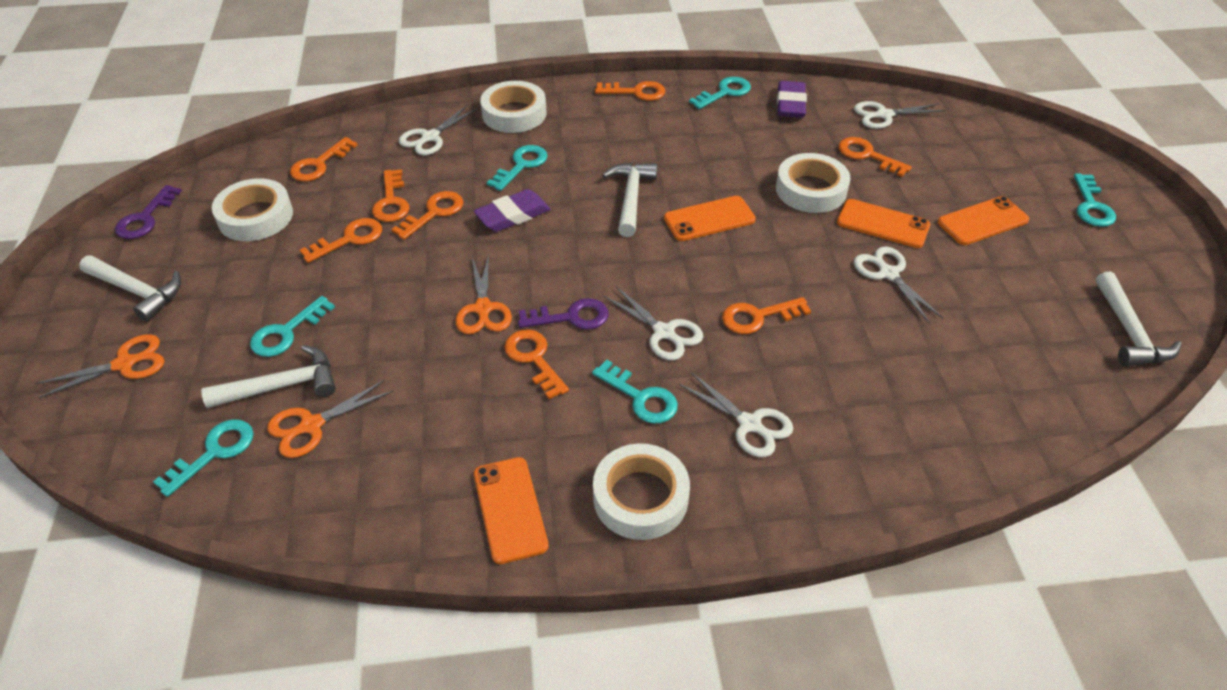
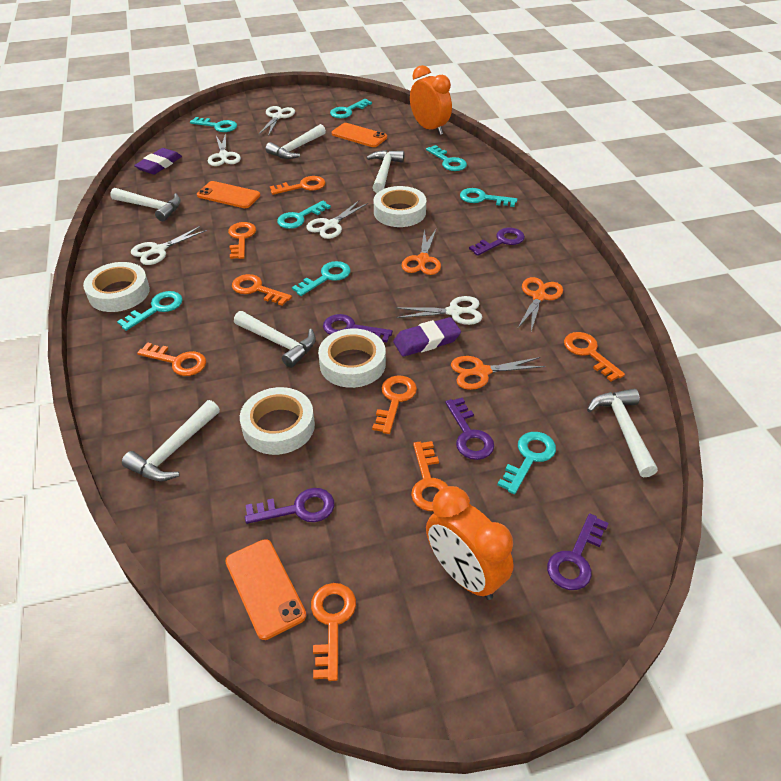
orange clock: 0 -> 2
orange phone: 4 -> 3
purple key: 2 -> 5
turquoise key: 6 -> 8
white hammer: 4 -> 6

